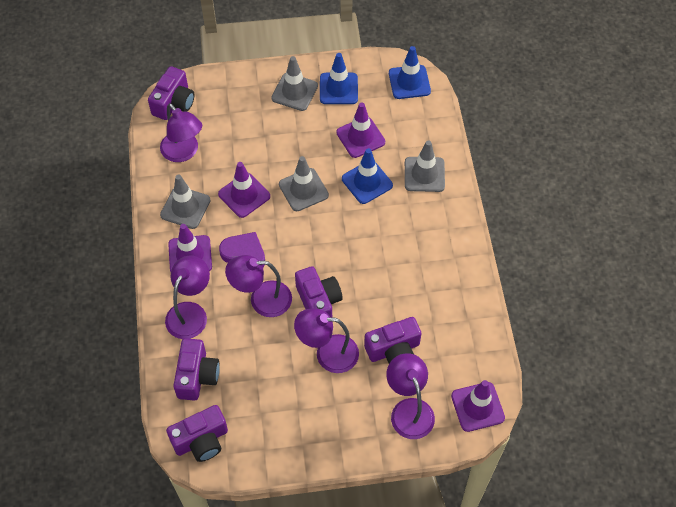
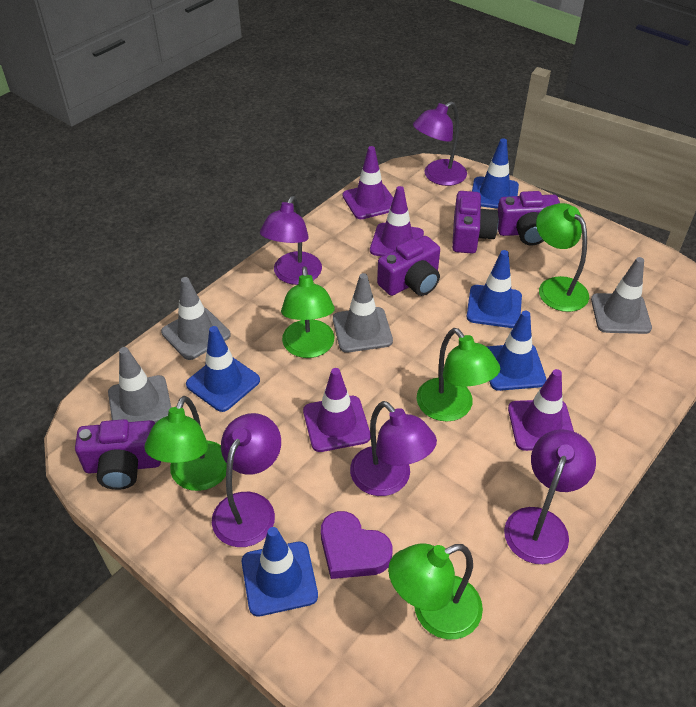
blue traffic cone: 3 -> 5
green lamp: 0 -> 5
purple camera: 5 -> 4

